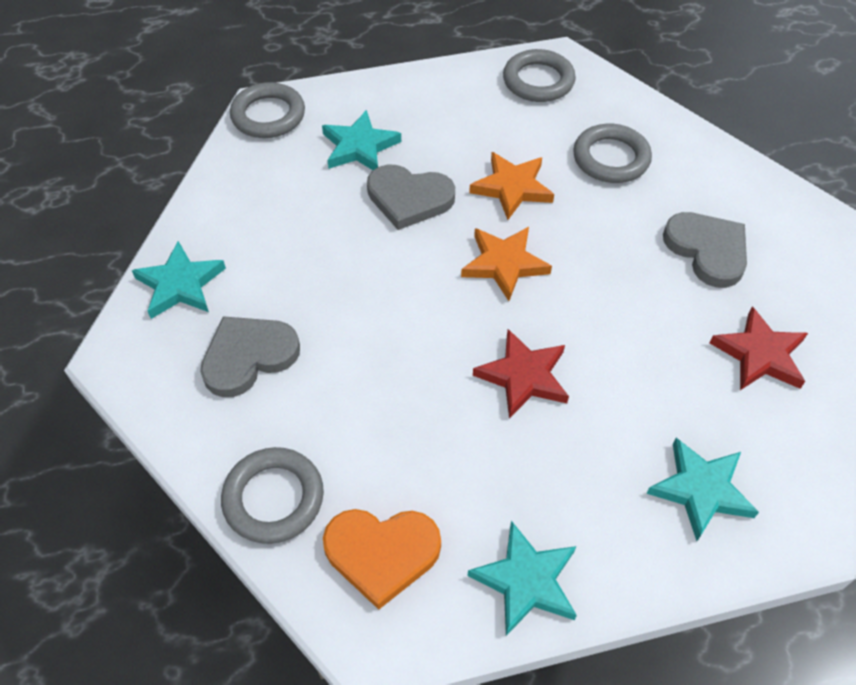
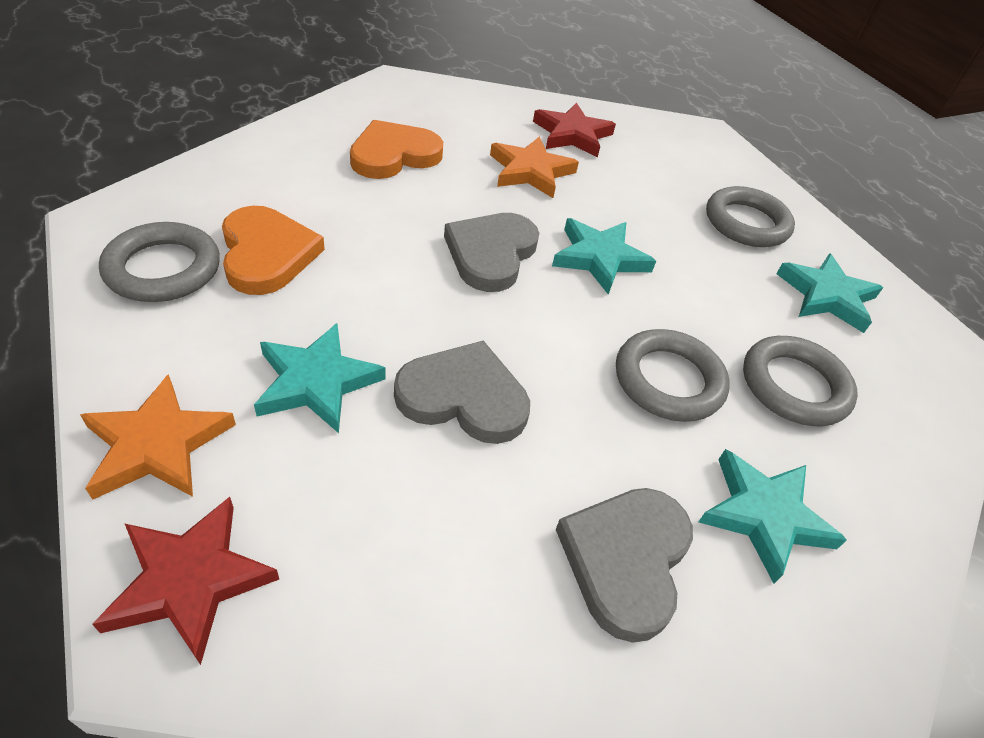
orange heart: 1 -> 2

